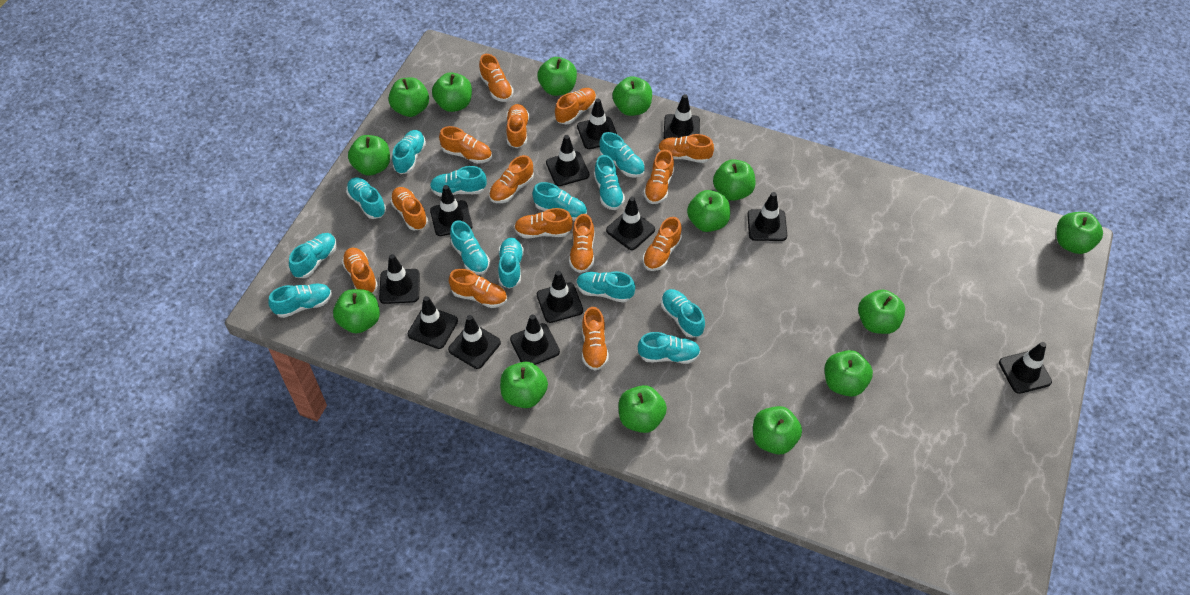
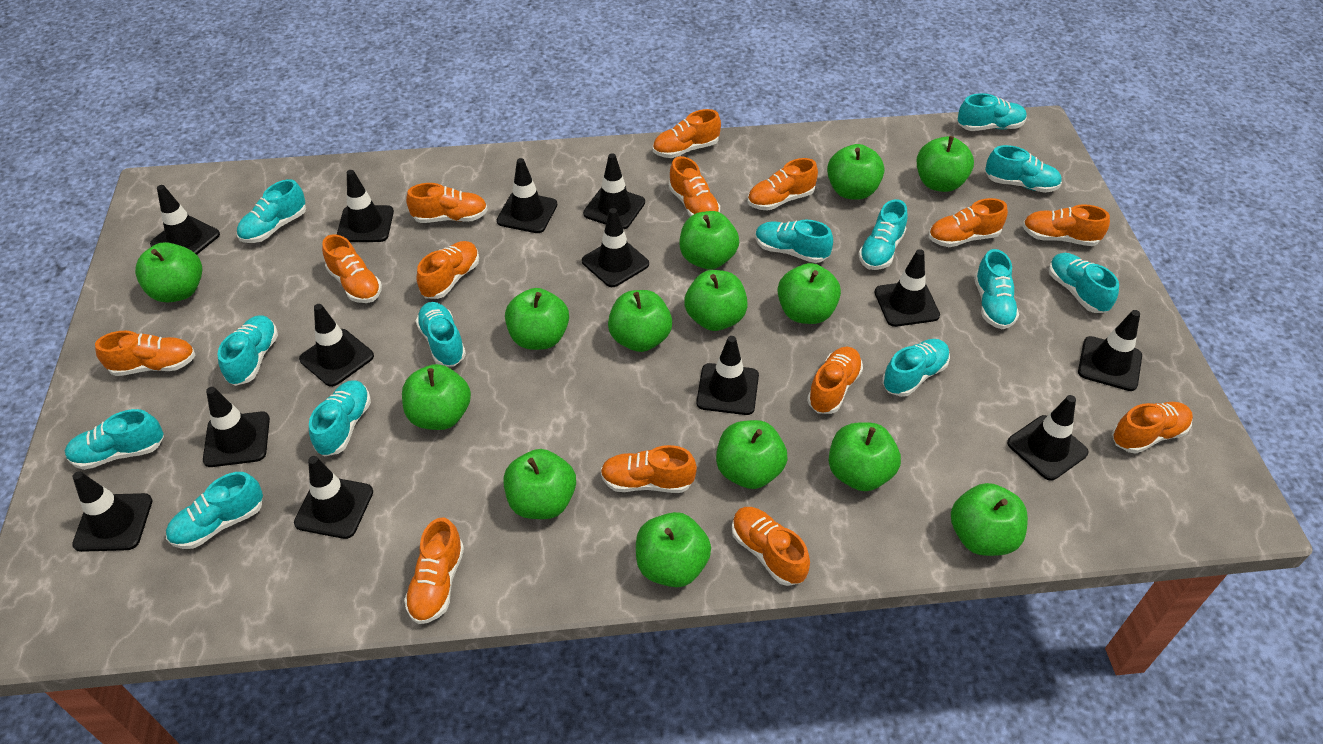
black traffic cone: 12 -> 13

